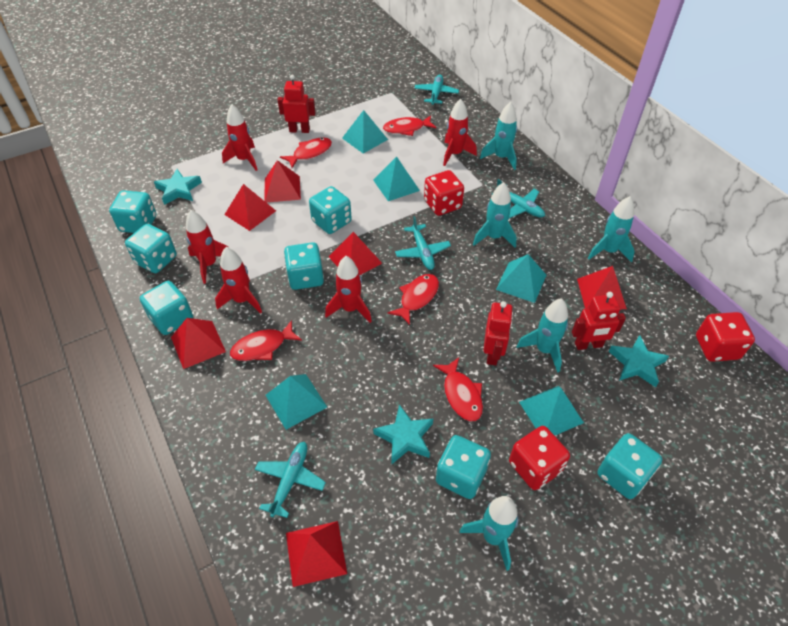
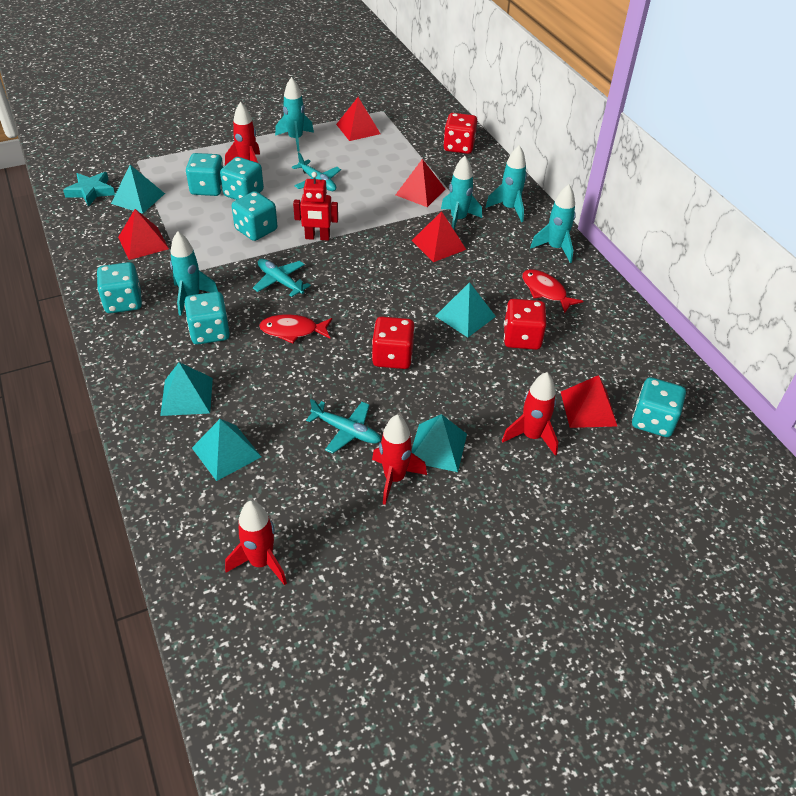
red fish: 5 -> 2
red pyramid: 6 -> 5
red robot: 3 -> 1
red rocket: 5 -> 4
turquoise dice: 7 -> 6
turquoise plane: 4 -> 3
turquoise star: 3 -> 1

